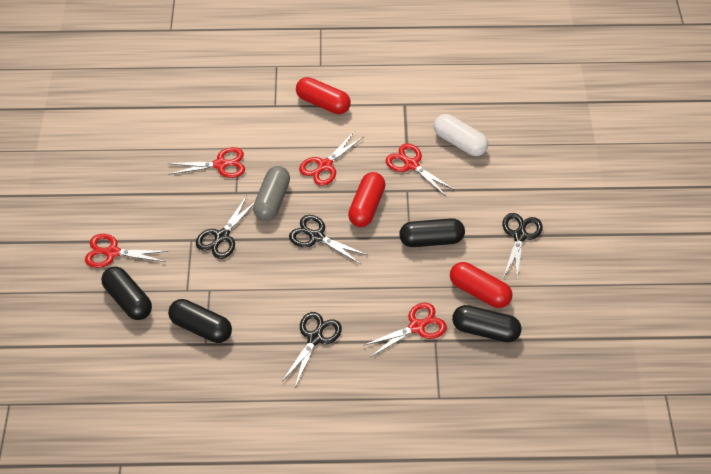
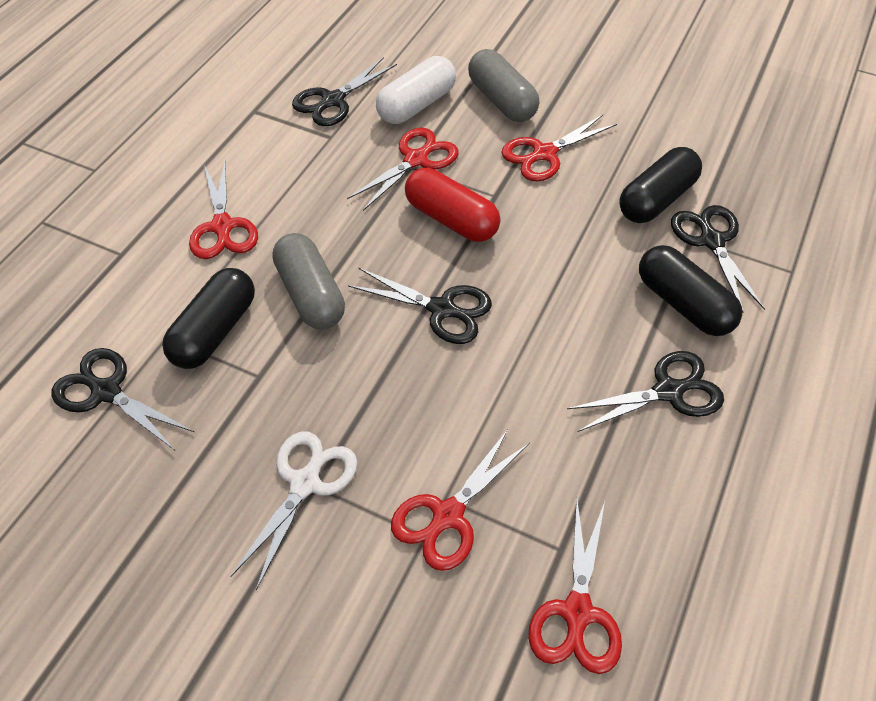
black capsule: 4 -> 3
black scissors: 4 -> 5
grey capsule: 1 -> 2
red capsule: 3 -> 1
white scissors: 0 -> 1

